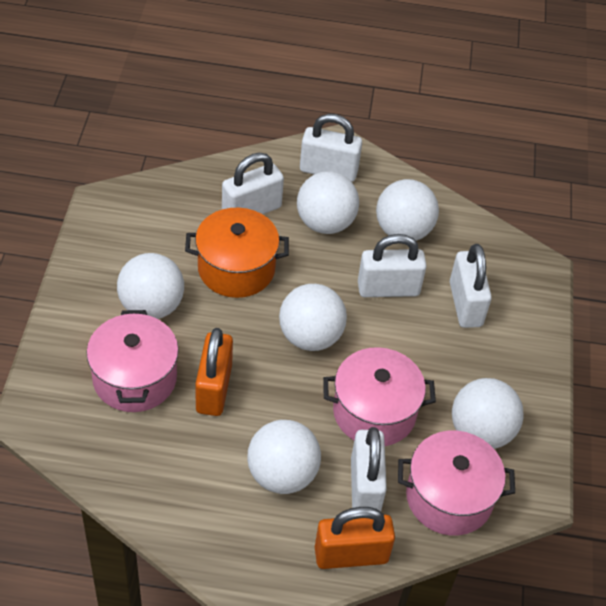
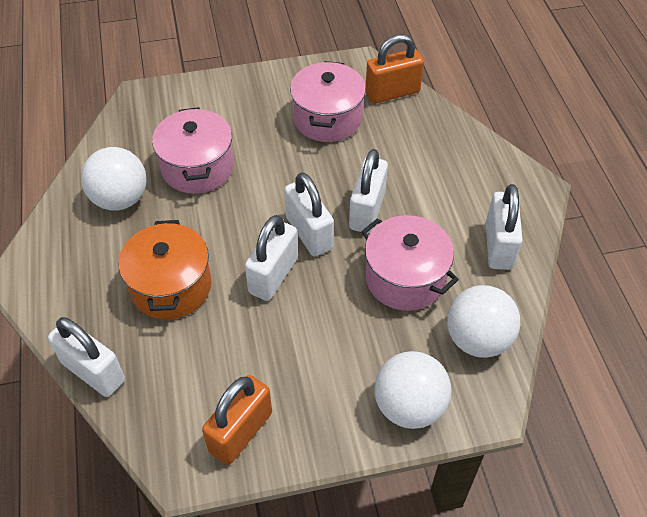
white ball: 6 -> 3

